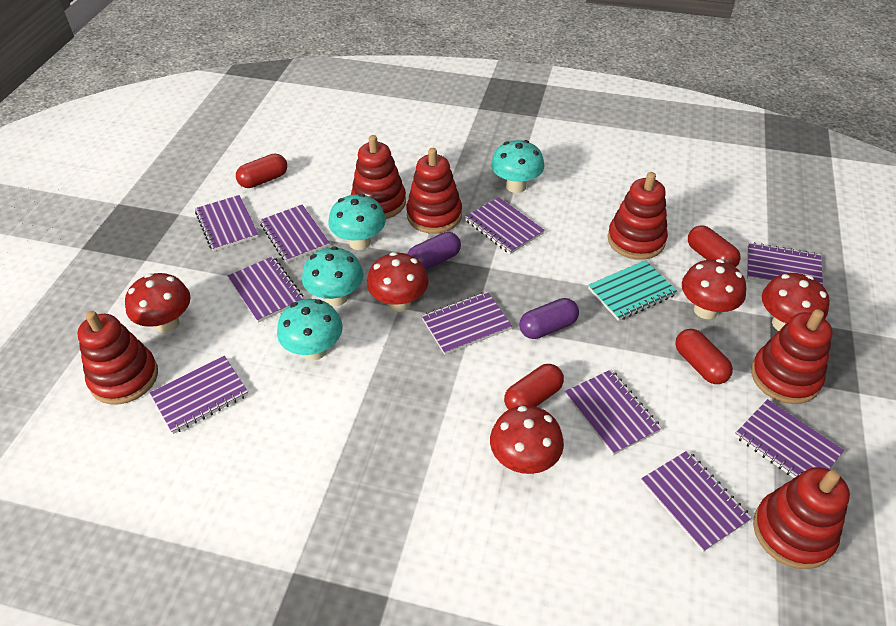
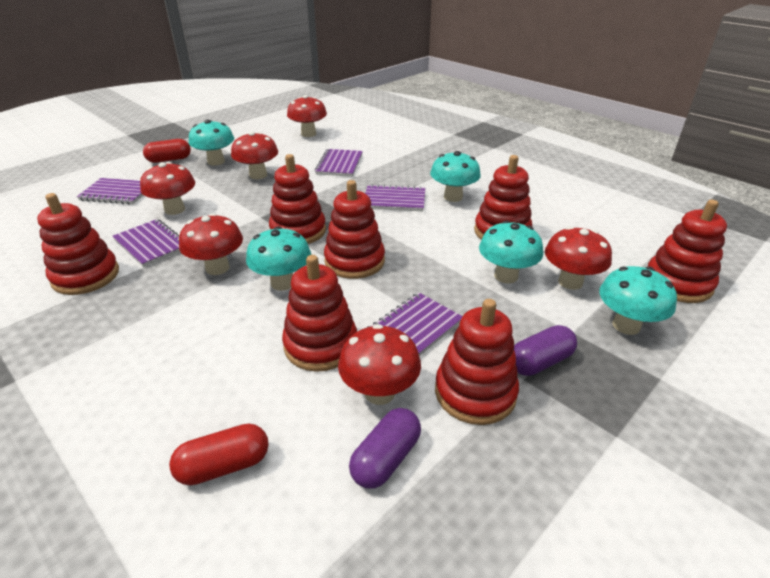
purple notebook: 10 -> 5
red capsule: 4 -> 2
red mushroom: 5 -> 6
red stacking toy: 6 -> 7
turquoise mushroom: 4 -> 5
turquoise notebook: 1 -> 0

